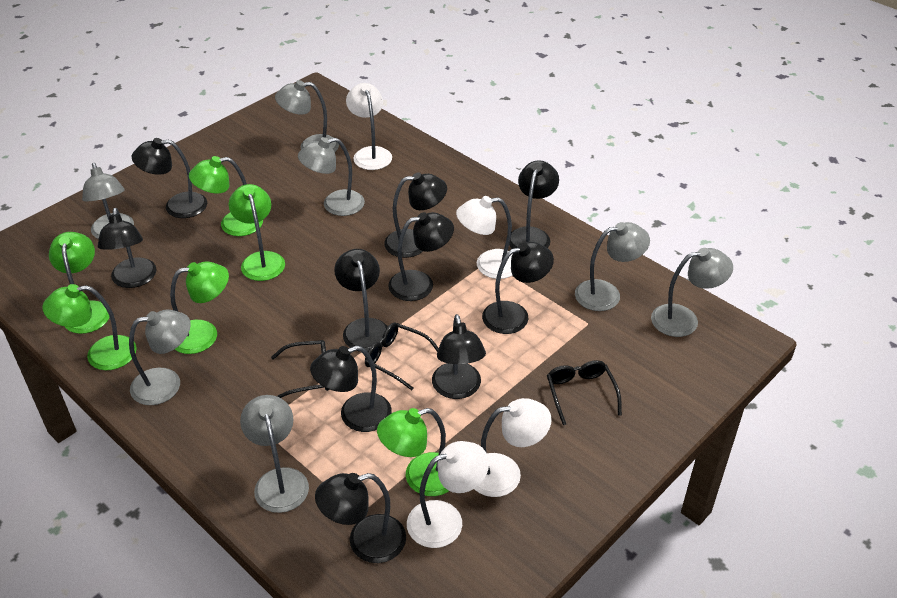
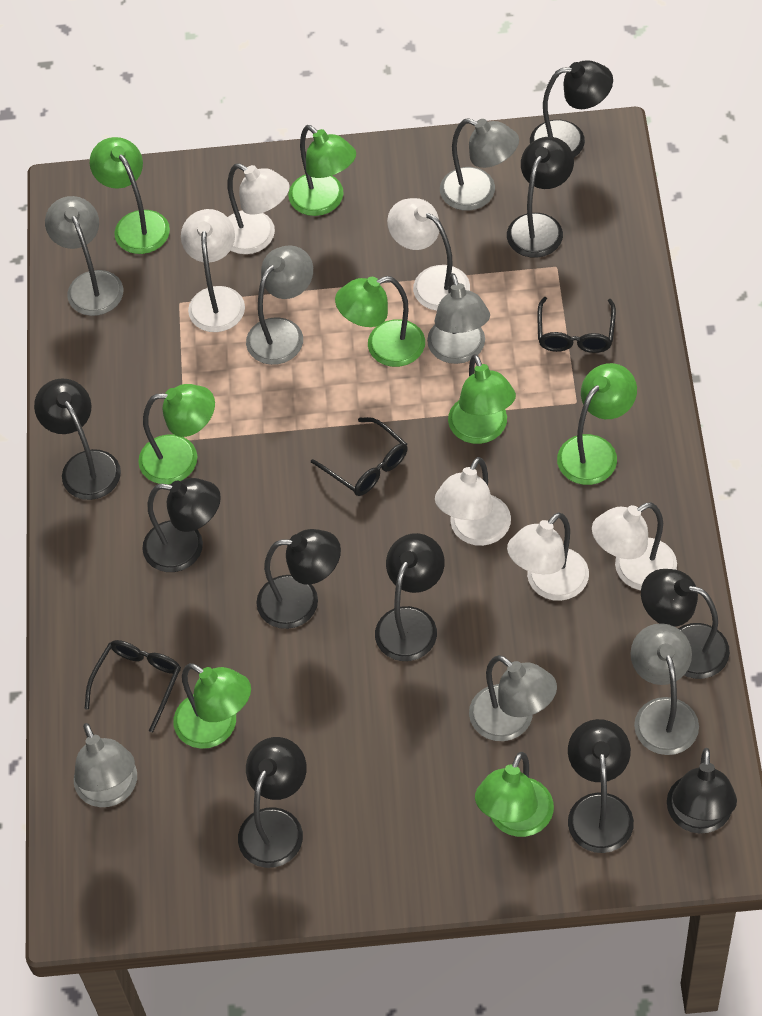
green lamp: 6 -> 8
white lamp: 4 -> 6

